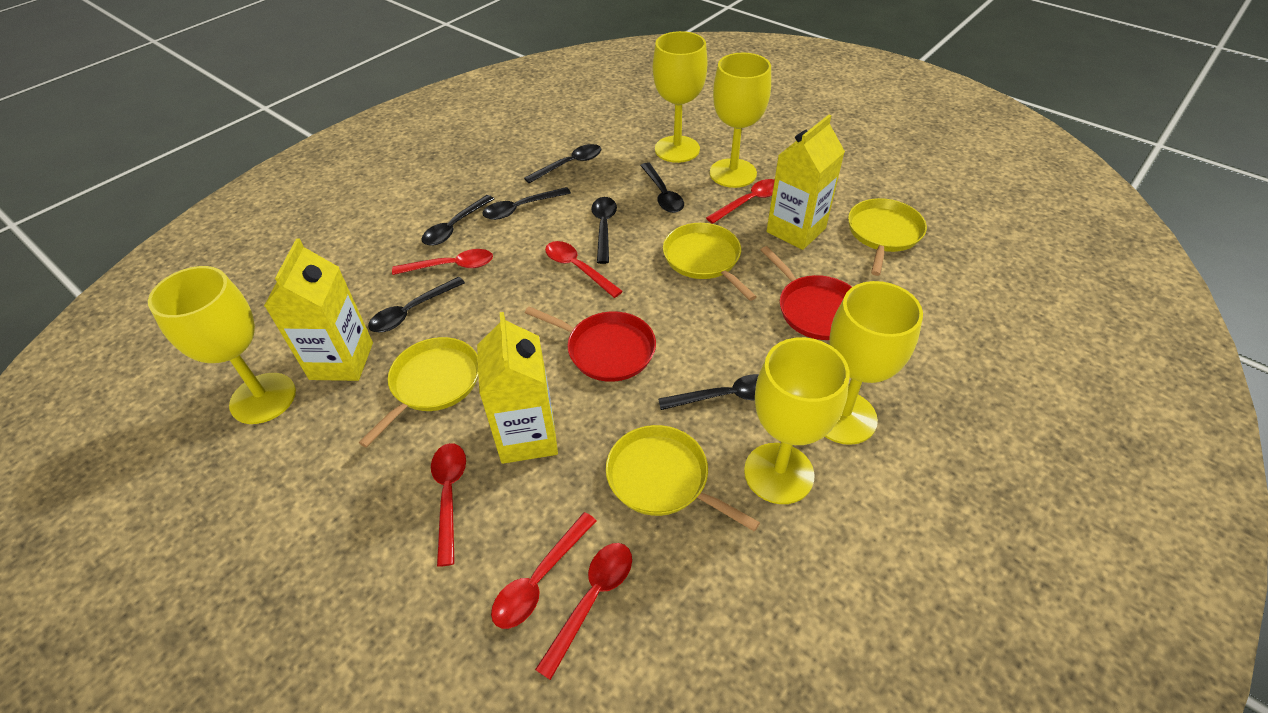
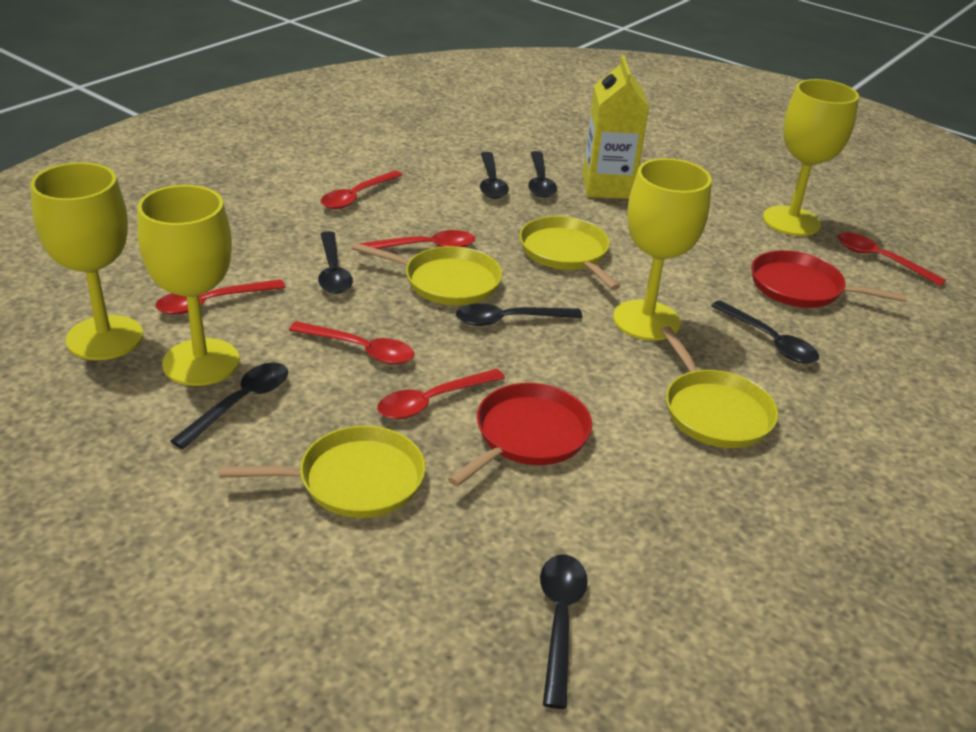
yellow carton: 3 -> 1
yellow goblet: 5 -> 4

